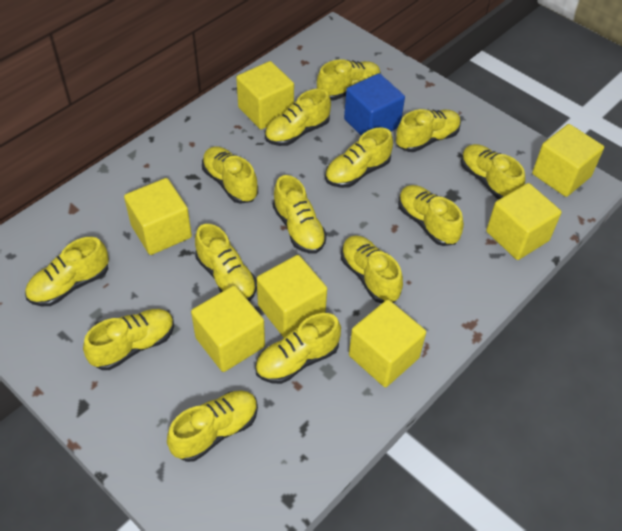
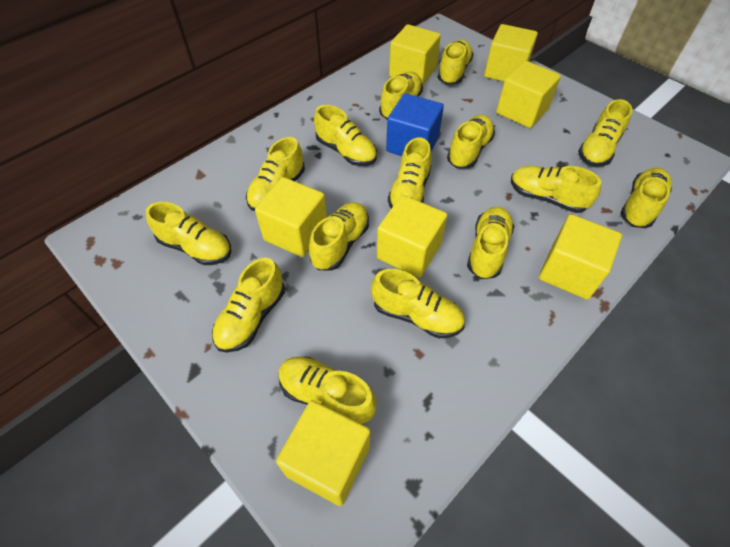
yellow shoe: 14 -> 15

